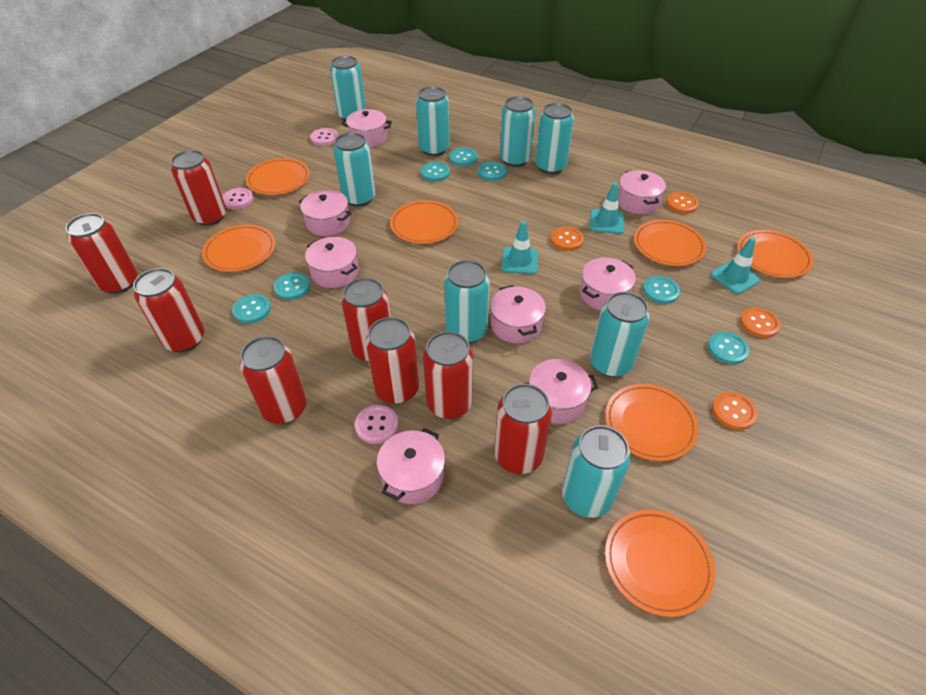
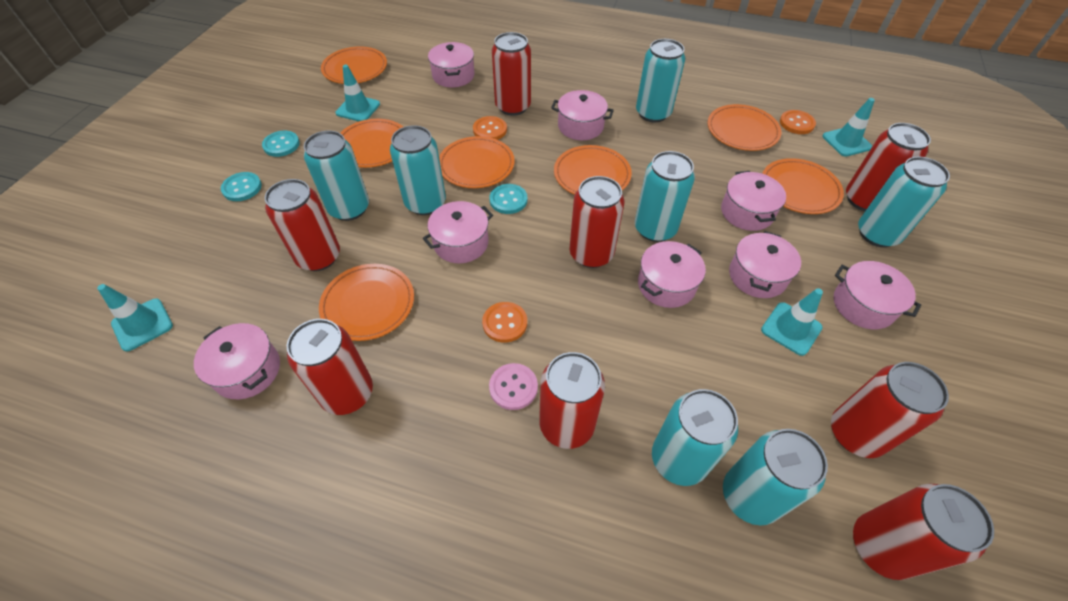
orange button: 4 -> 3
pink button: 3 -> 1
turquoise button: 7 -> 3
turquoise can: 8 -> 7
turquoise traffic cone: 3 -> 4

